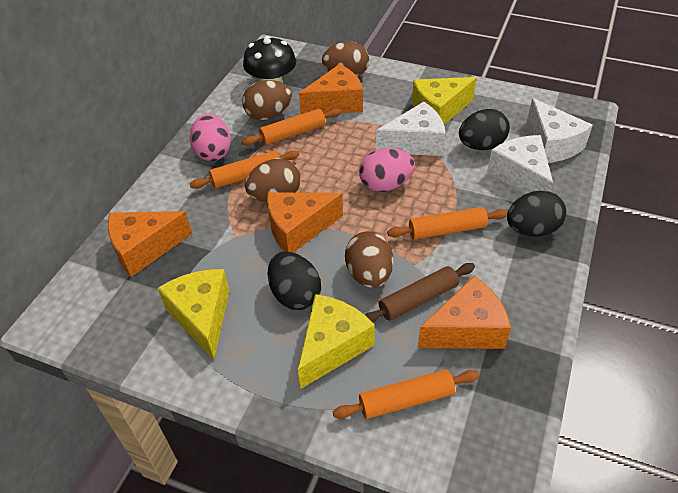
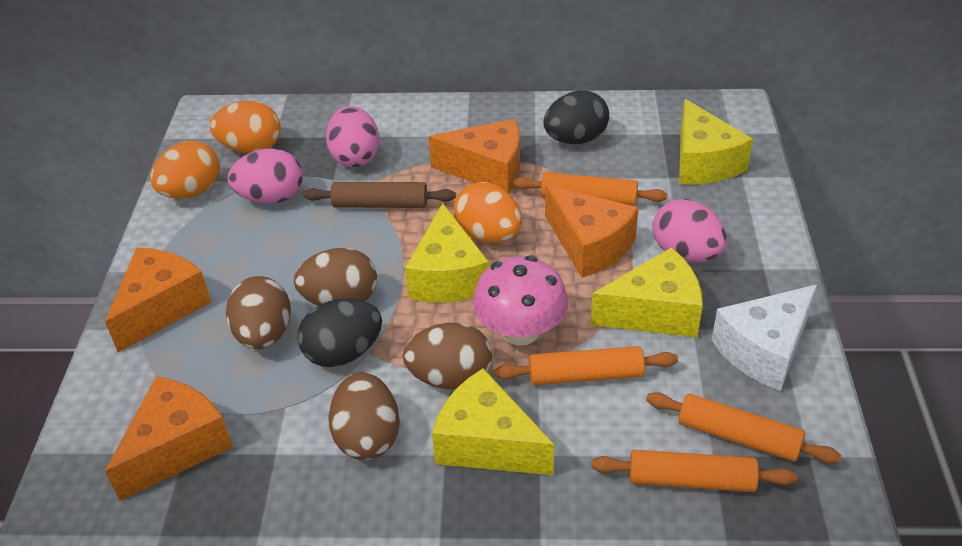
black egg: 3 -> 2
black mushroom: 1 -> 0
orange egg: 0 -> 3
pink egg: 2 -> 3
pink mushroom: 0 -> 1
white cheese: 3 -> 1
yellow cheese: 3 -> 4

